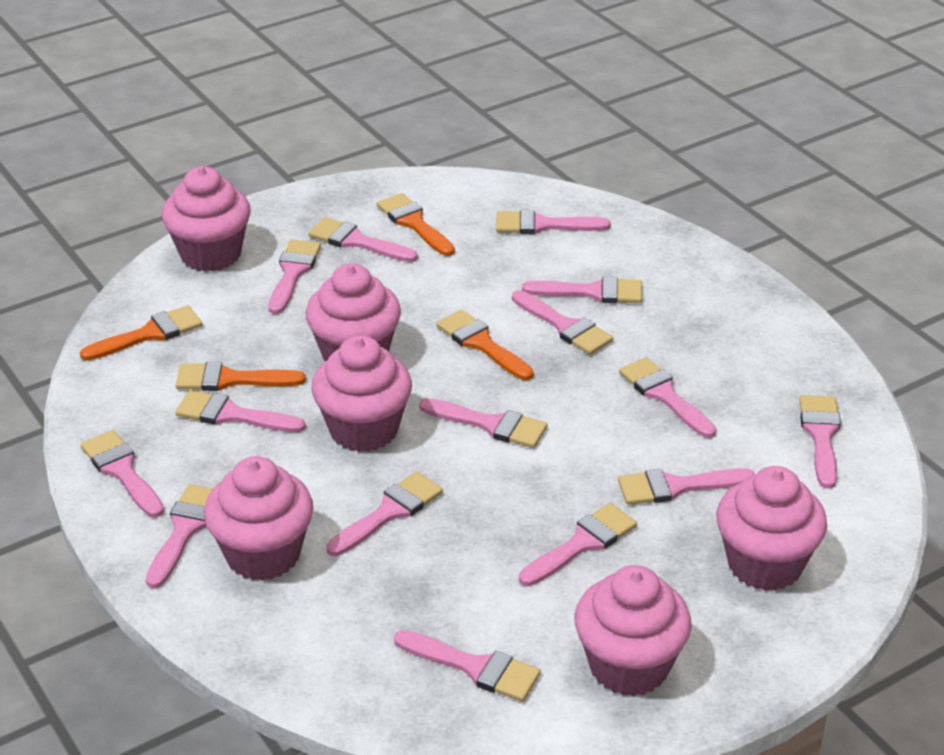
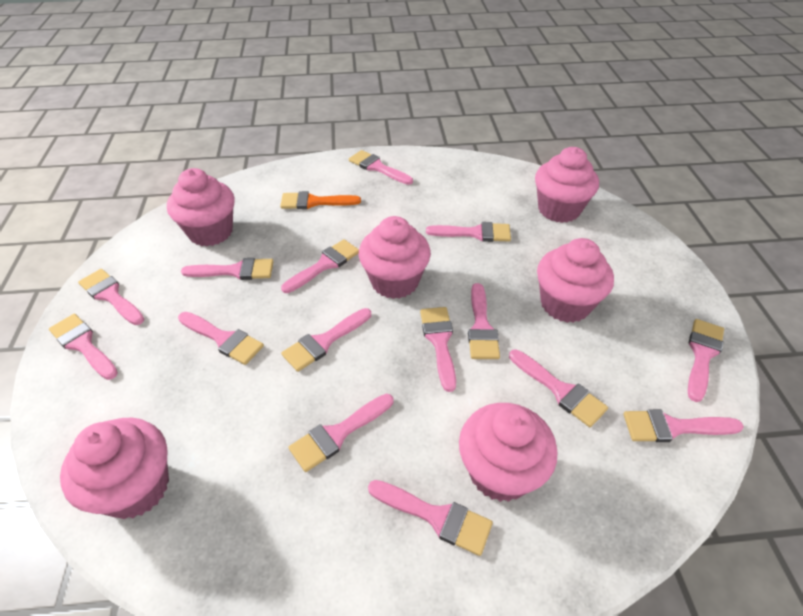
orange brush: 4 -> 1

